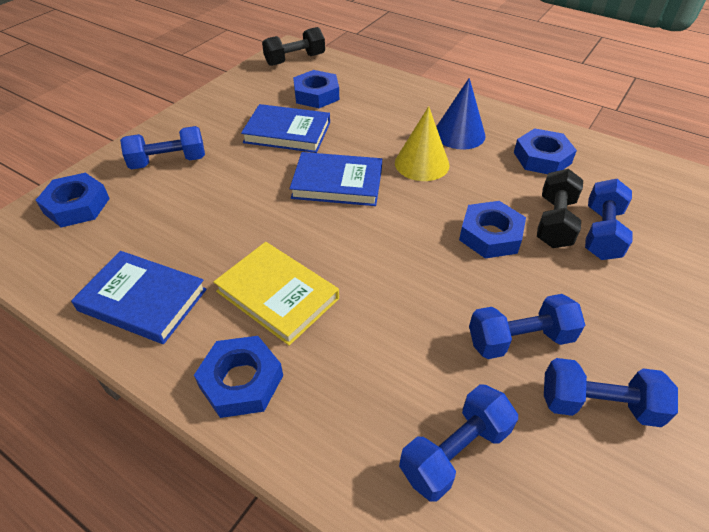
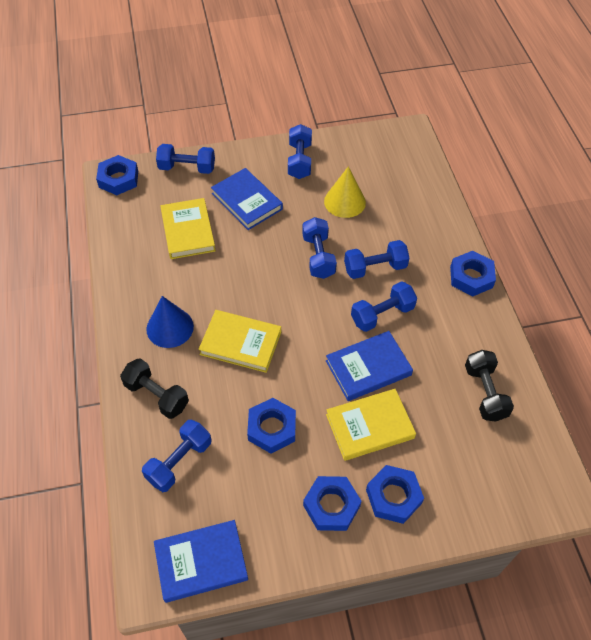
blue dumbbell: 5 -> 6
yellow book: 1 -> 3

